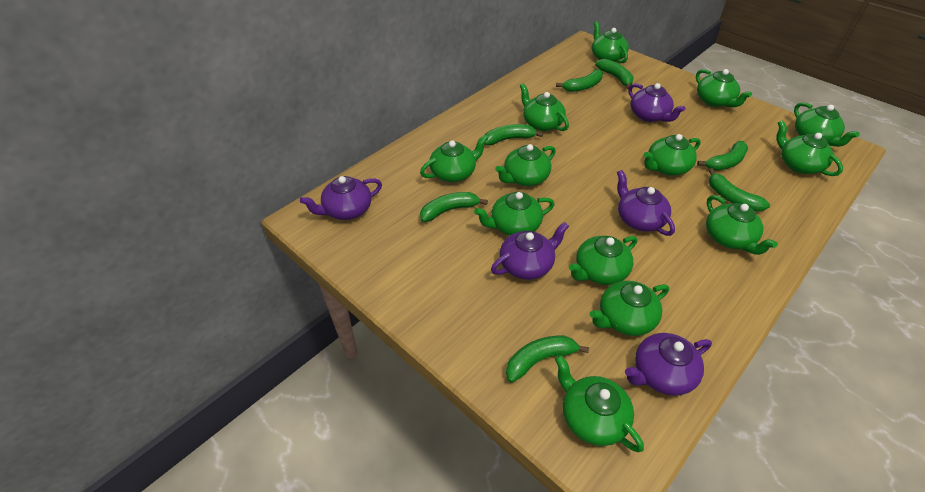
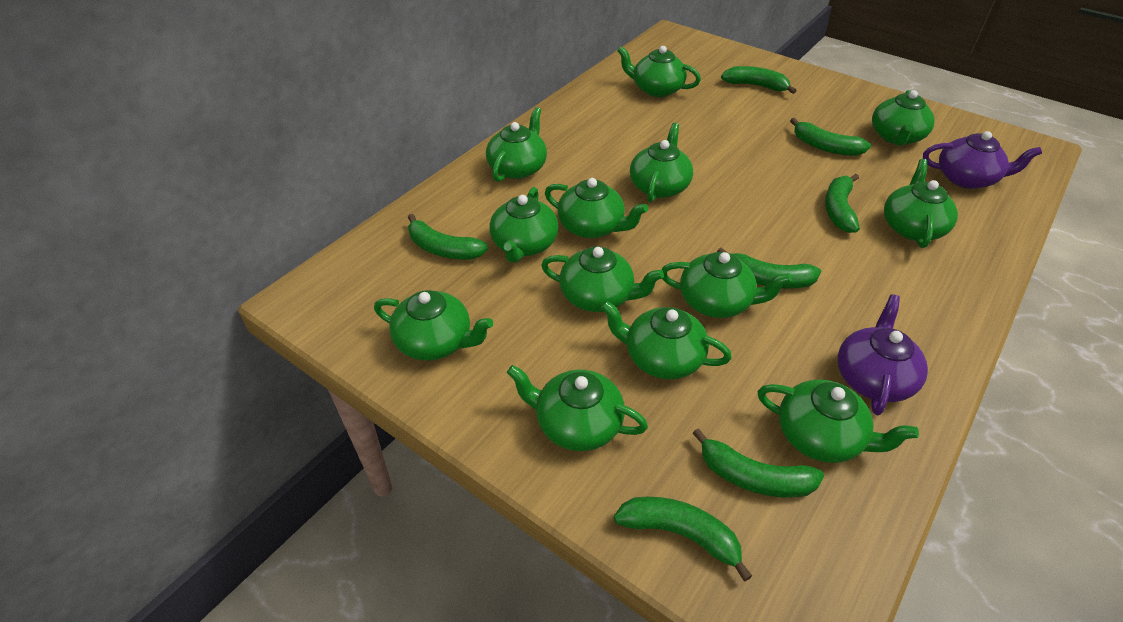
purple teapot: 5 -> 2

